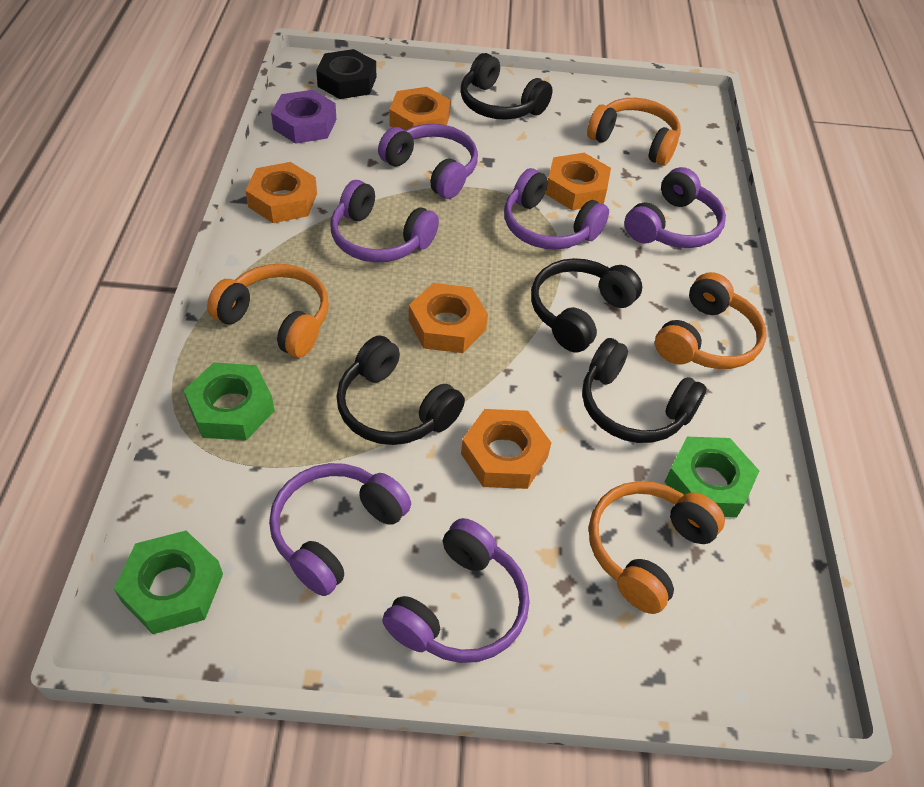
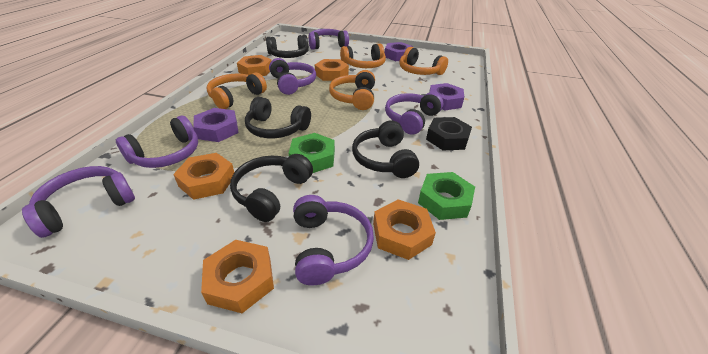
green nut: 3 -> 2
purple nut: 1 -> 3

